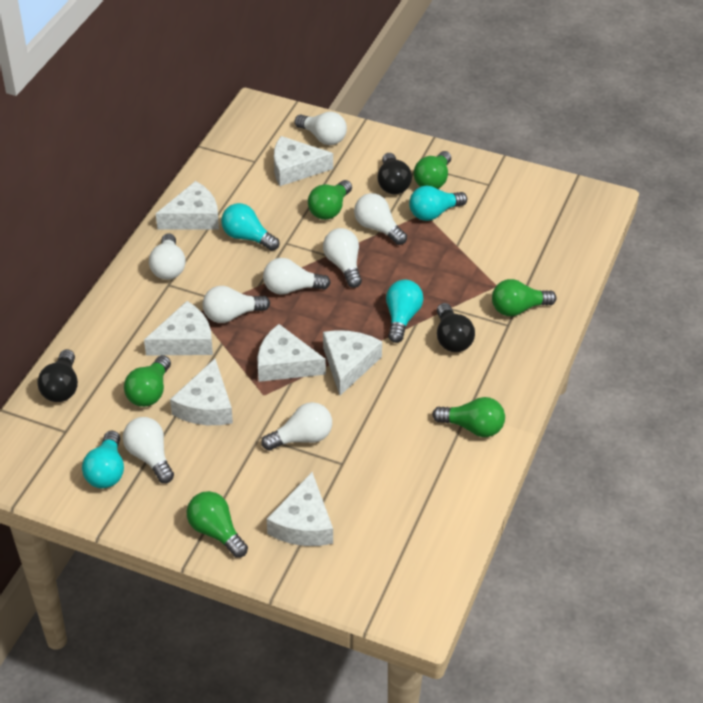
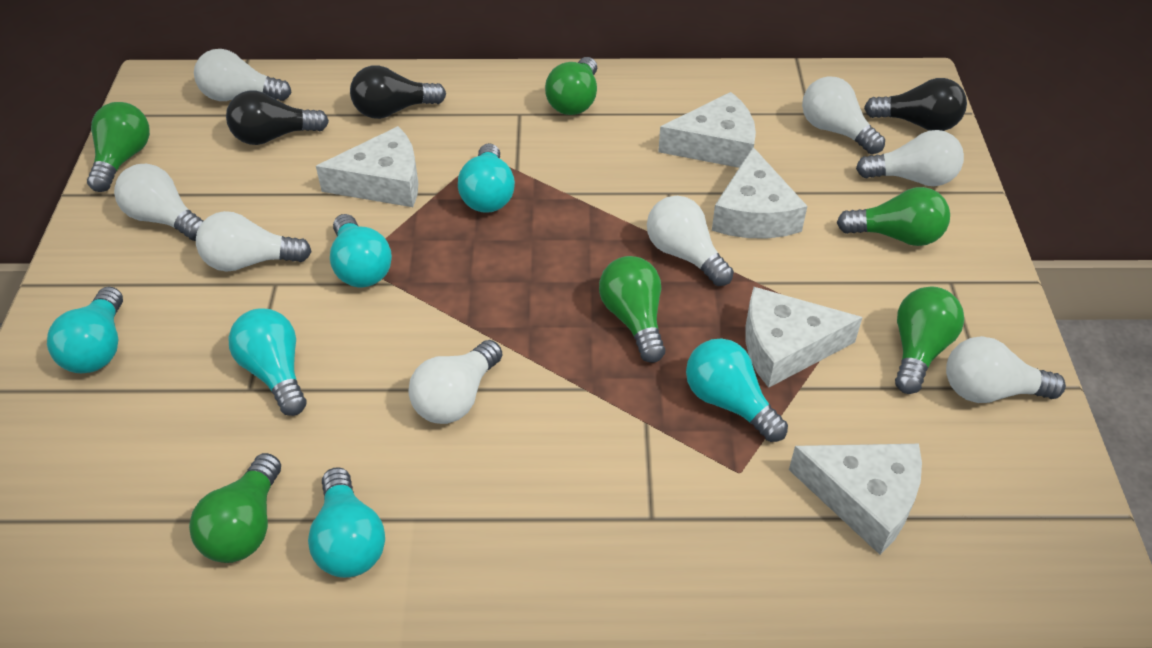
turquoise light bulb: 4 -> 6
white cheese: 7 -> 5

